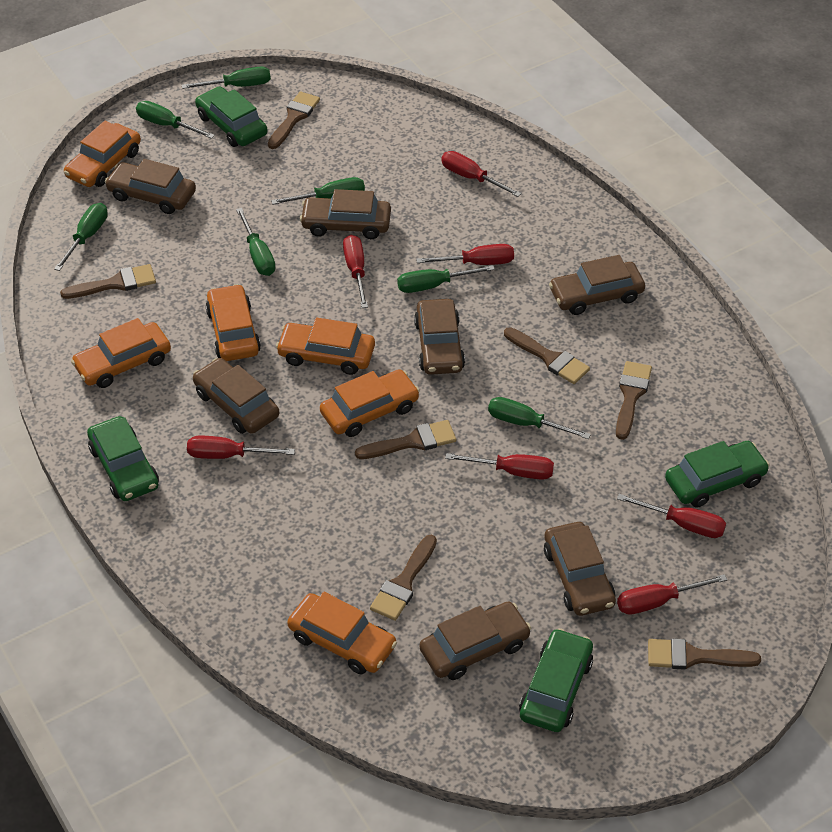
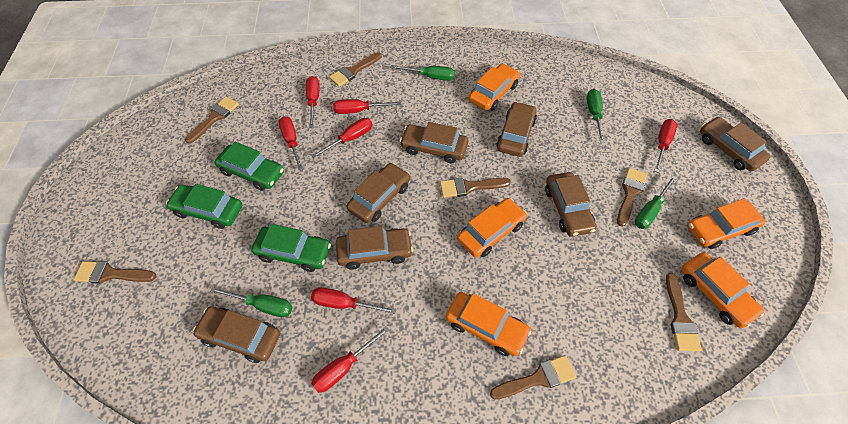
green car: 4 -> 3
green screwdriver: 7 -> 4
orange car: 6 -> 5

